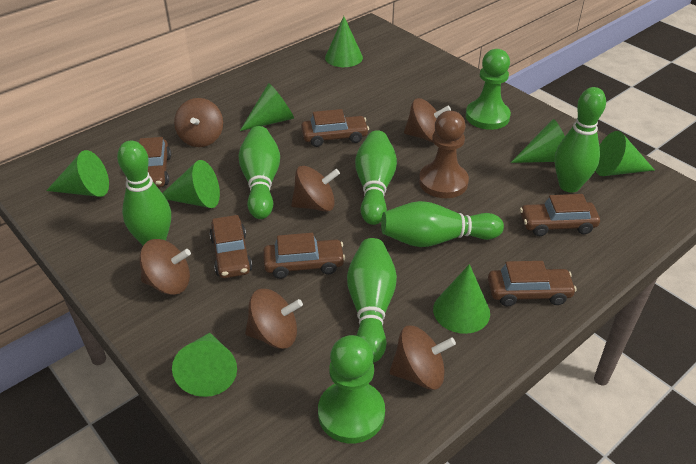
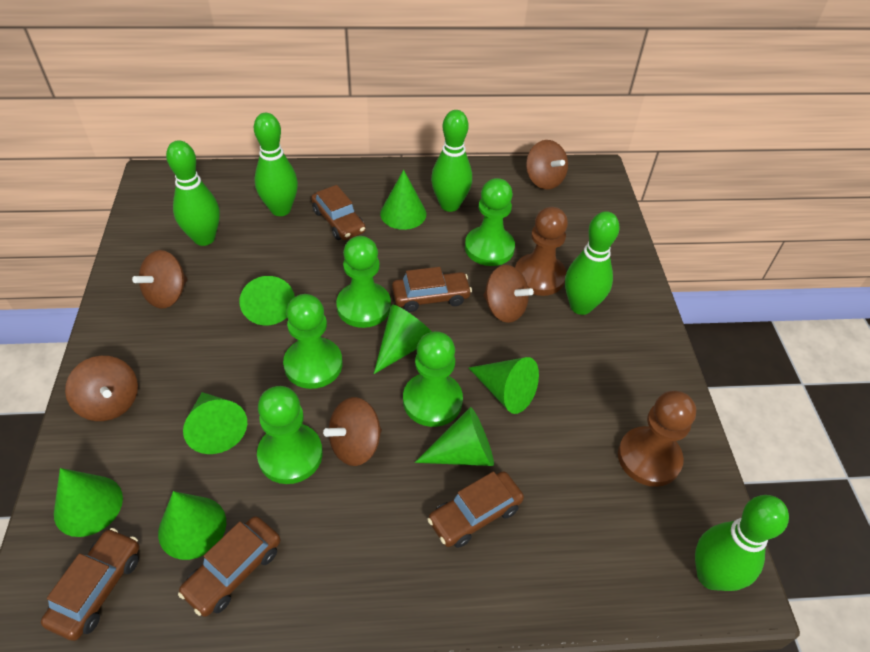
brown car: 6 -> 5
brown pawn: 1 -> 2
brown spinning top: 6 -> 5
green bowling pin: 6 -> 5
green pawn: 2 -> 5

